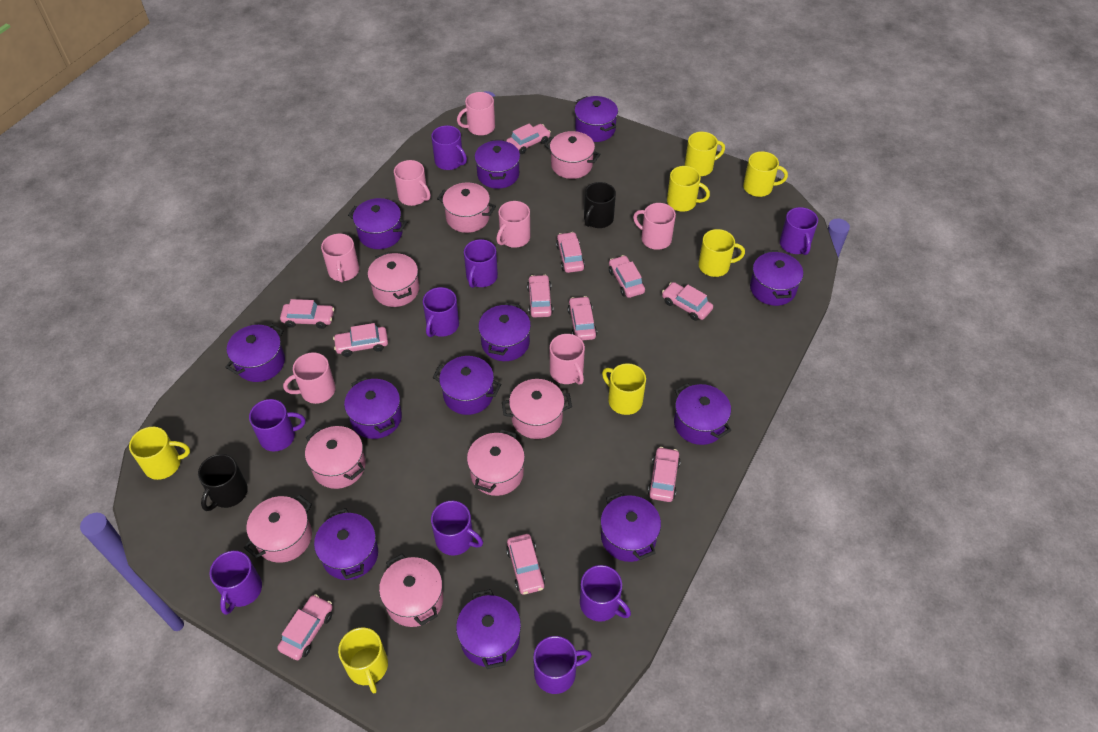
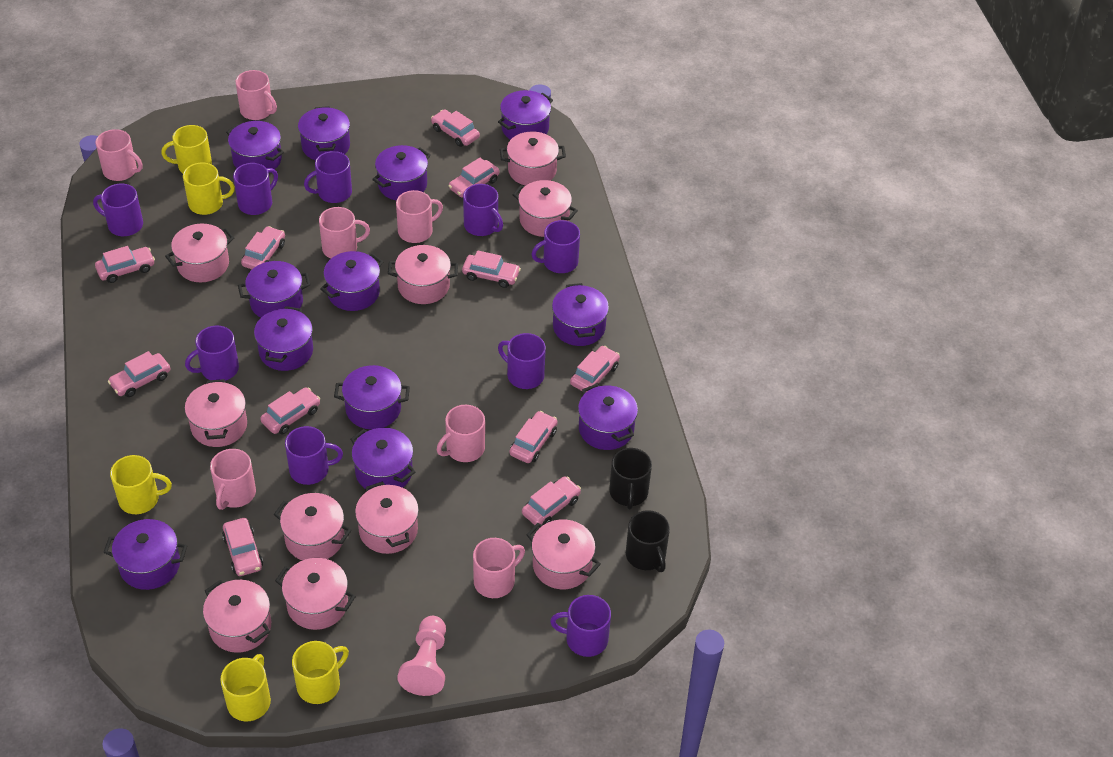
pink pawn: 0 -> 1
pink pot: 8 -> 10
yellow mug: 7 -> 5

